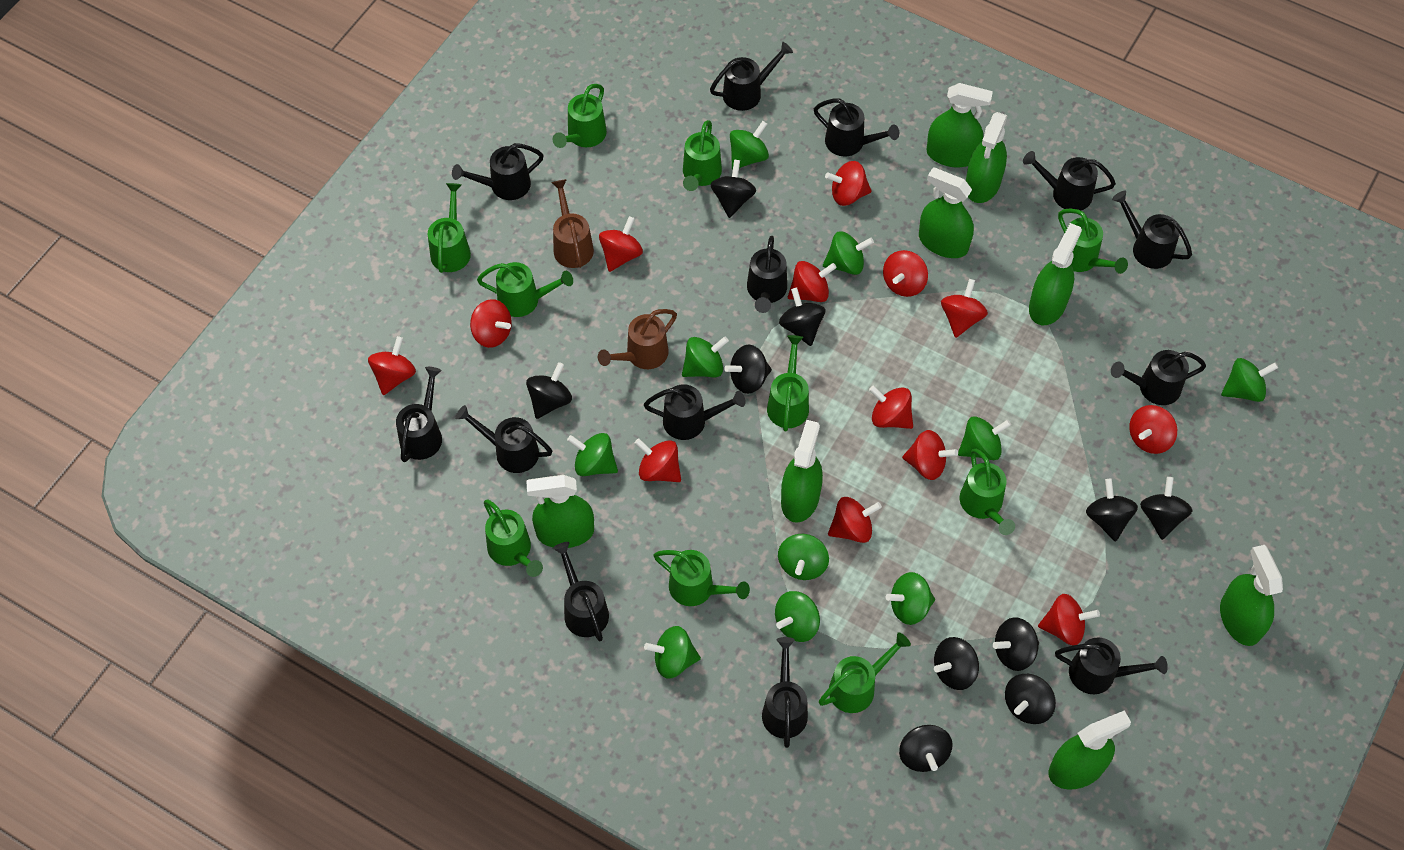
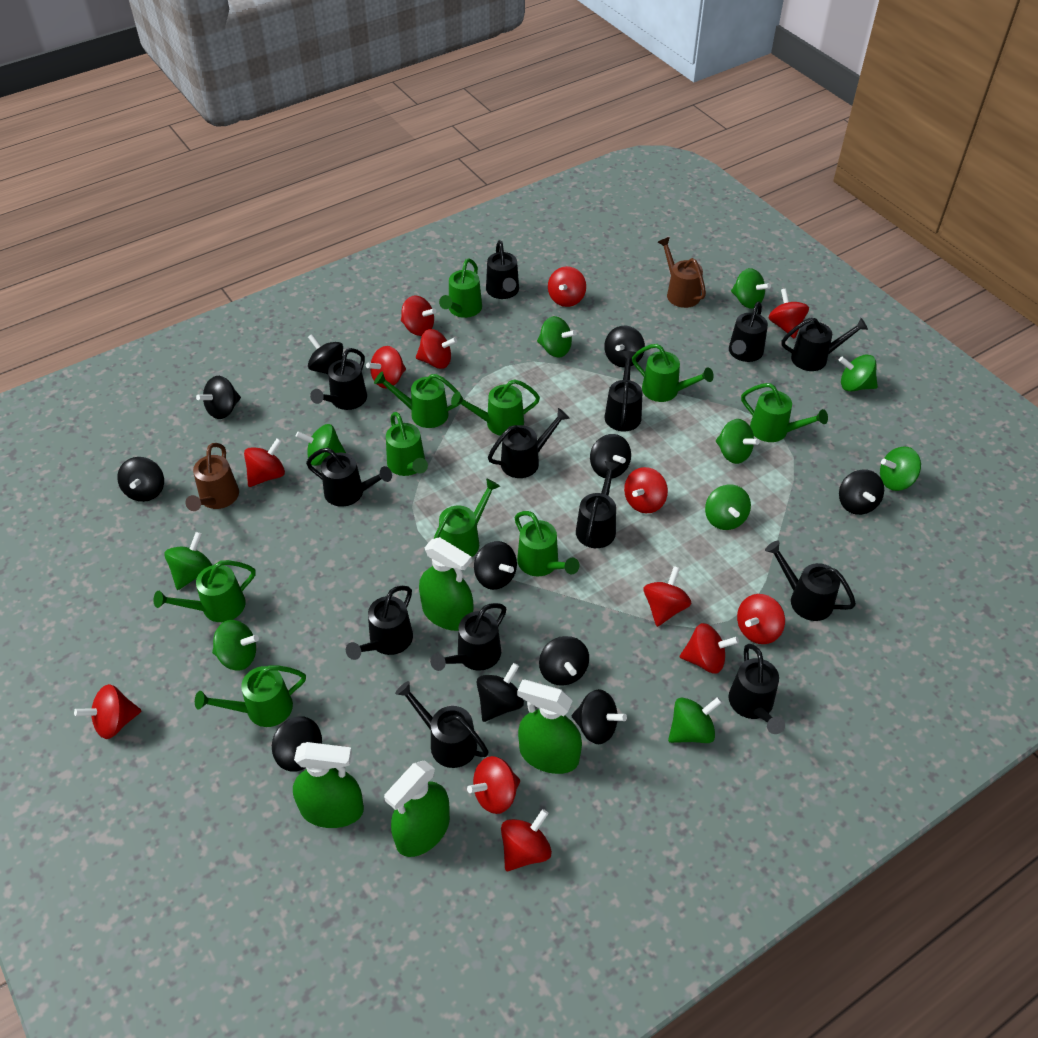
black spinning top: 10 -> 11
green spray bottle: 8 -> 4

